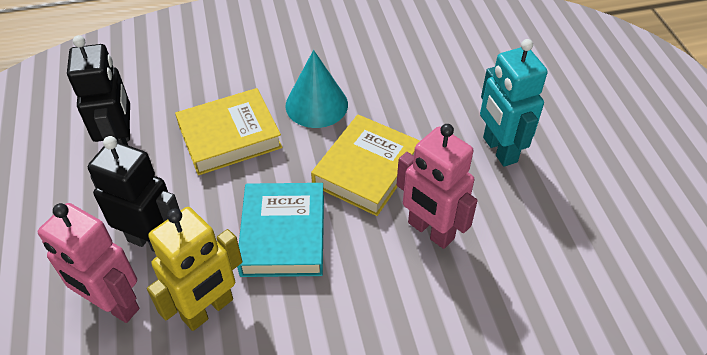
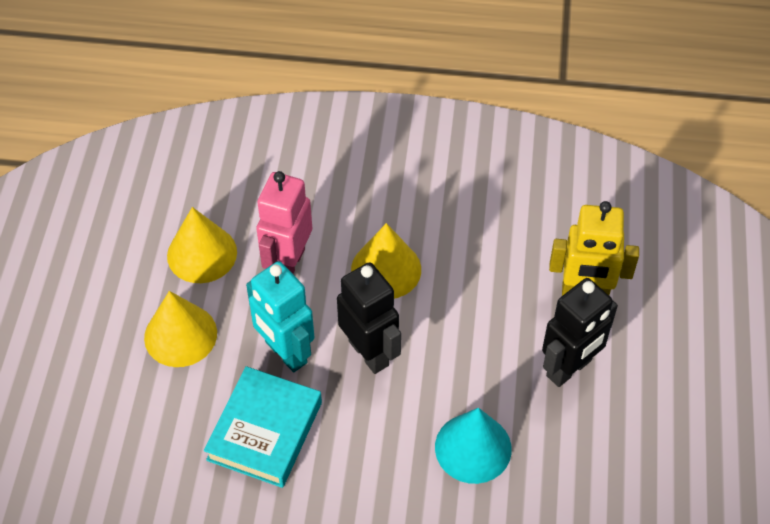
pink robot: 2 -> 1
yellow book: 2 -> 0
yellow cone: 0 -> 3

